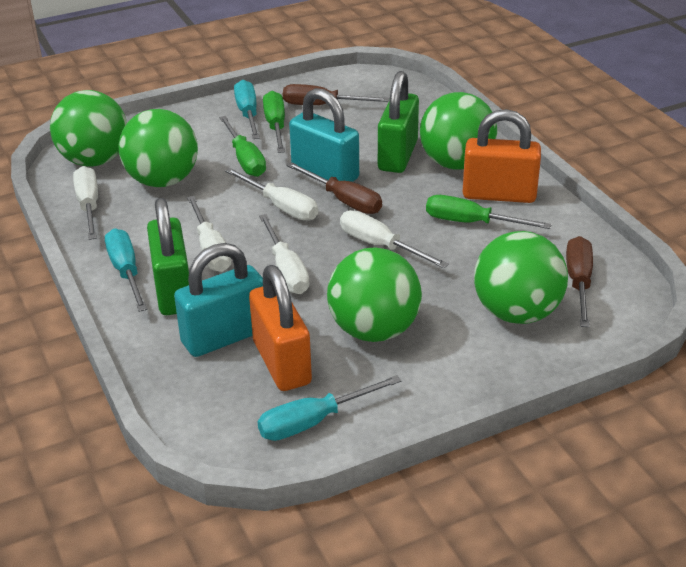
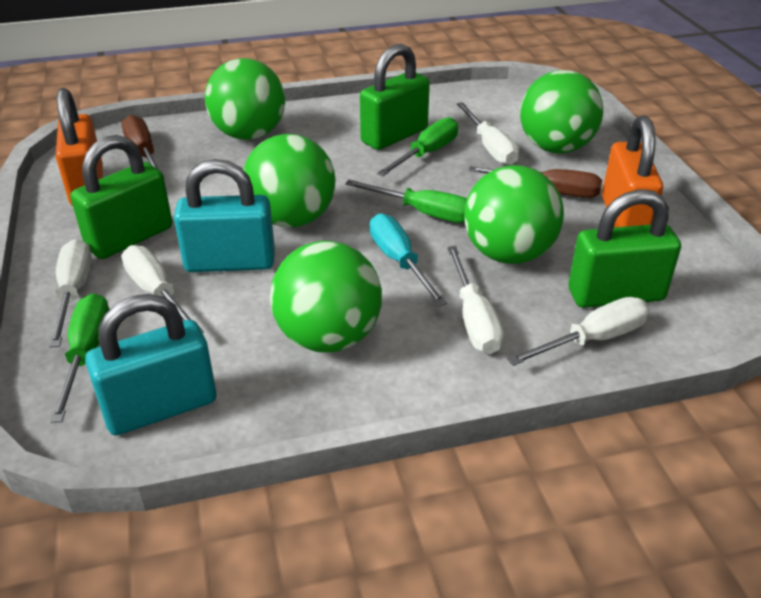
brown screwdriver: 3 -> 2
green padlock: 2 -> 3
turquoise screwdriver: 3 -> 1

